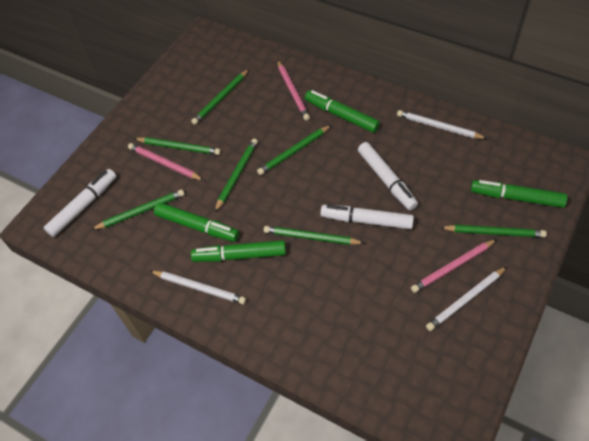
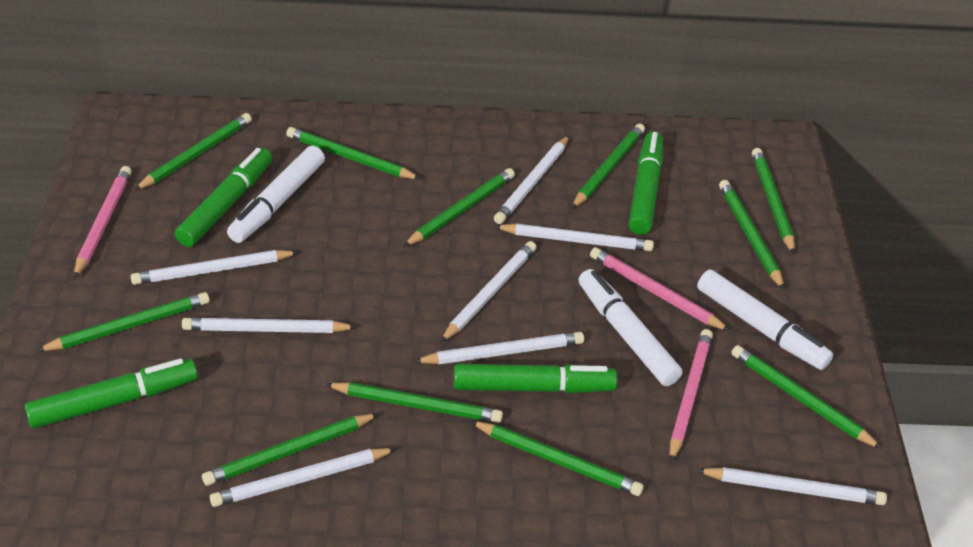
green pencil: 7 -> 11
white pencil: 3 -> 8

